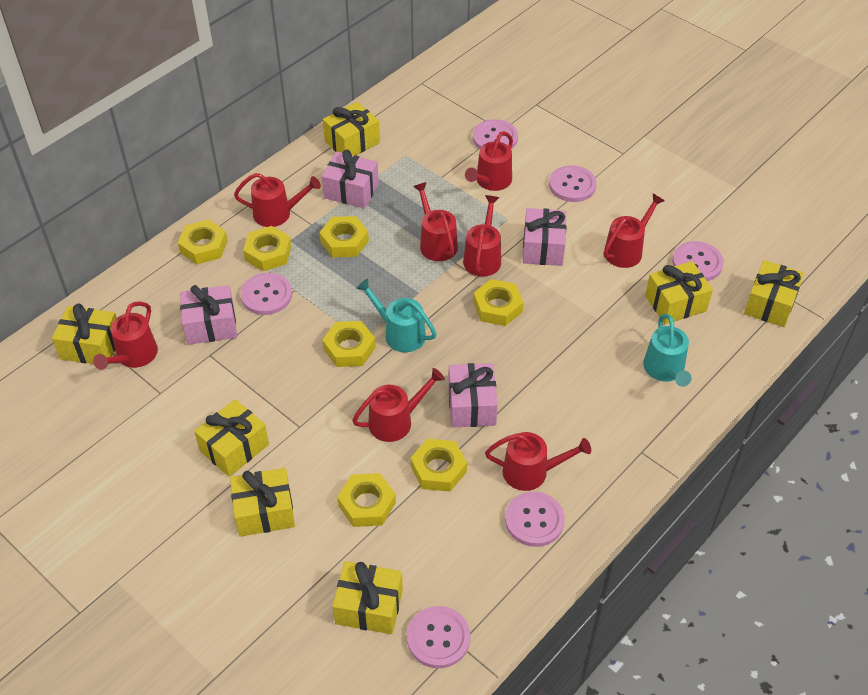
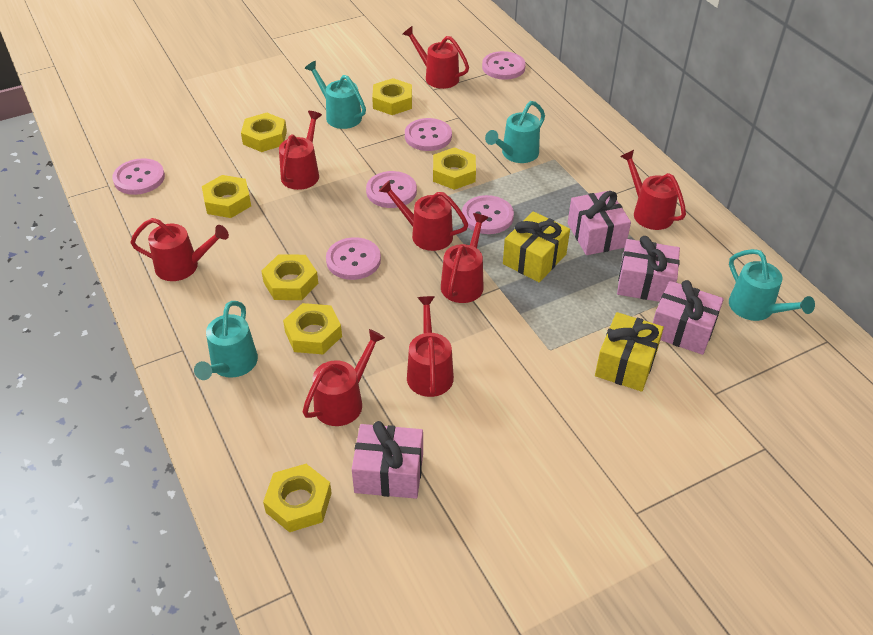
turquoise watering can: 2 -> 4
yellow gift: 7 -> 2

